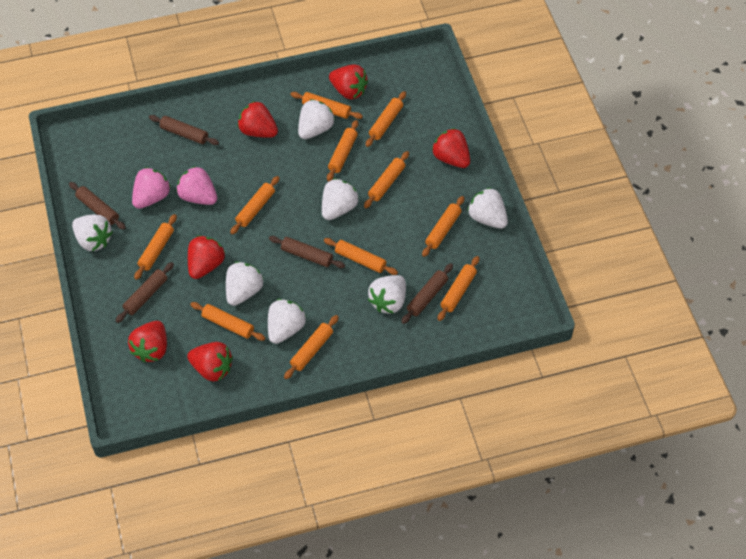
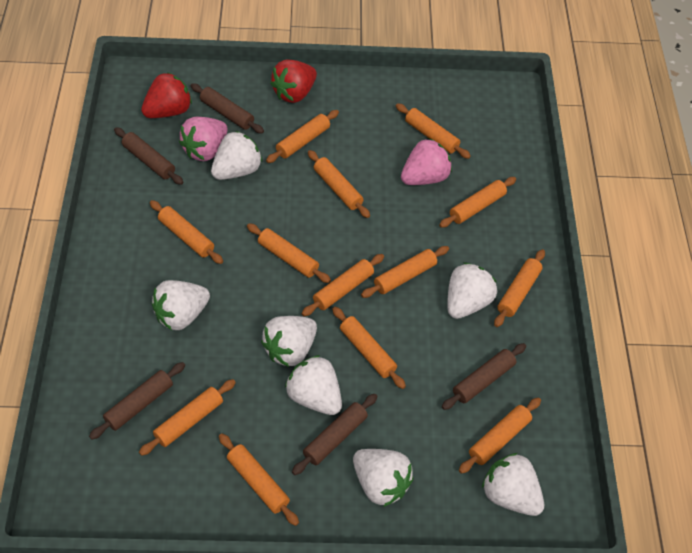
orange rolling pin: 11 -> 13
red strawberry: 6 -> 2

